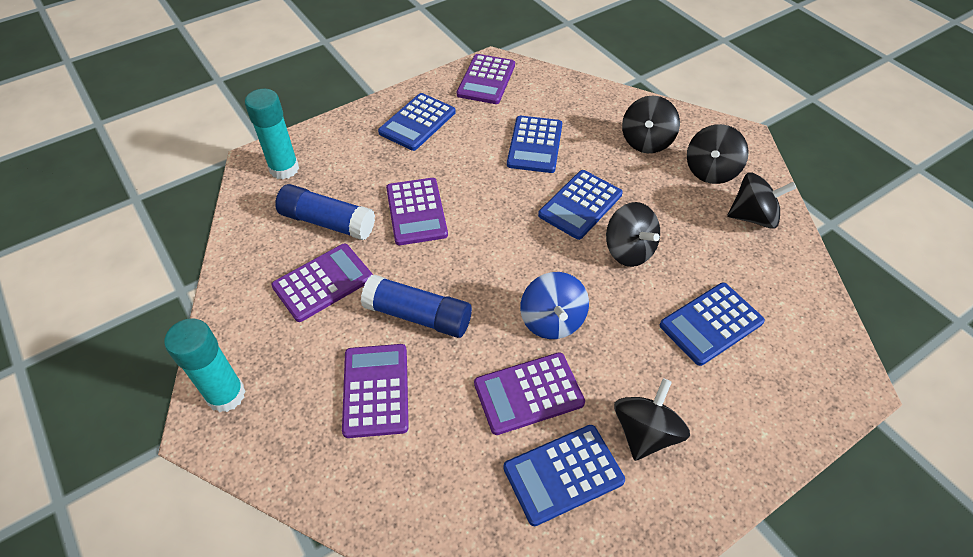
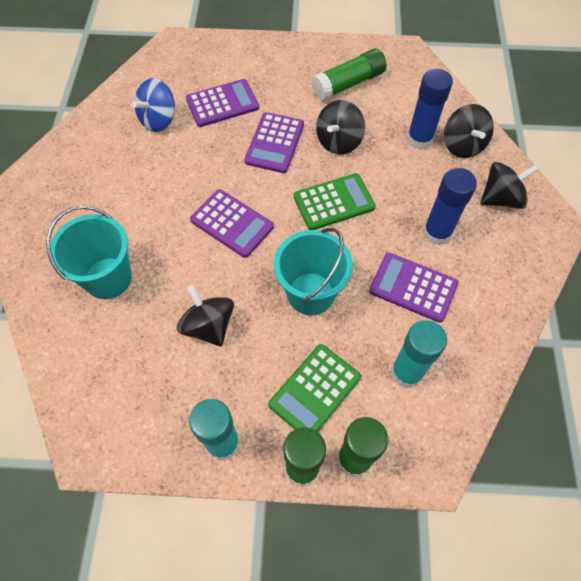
black spinning top: 5 -> 4
blue calculator: 5 -> 0
green calculator: 0 -> 2
green glue stick: 0 -> 3
purple calculator: 5 -> 4
turquoise bucket: 0 -> 2

